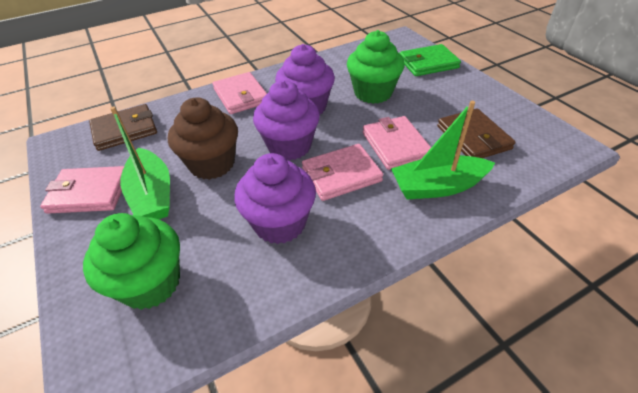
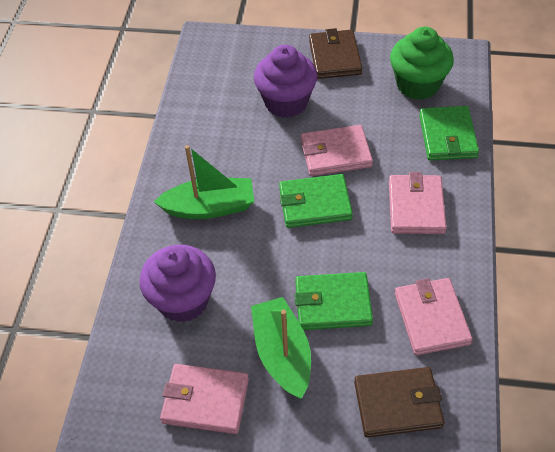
brown cupcake: 1 -> 0
green cupcake: 2 -> 1
green wallet: 1 -> 3
purple cupcake: 3 -> 2

